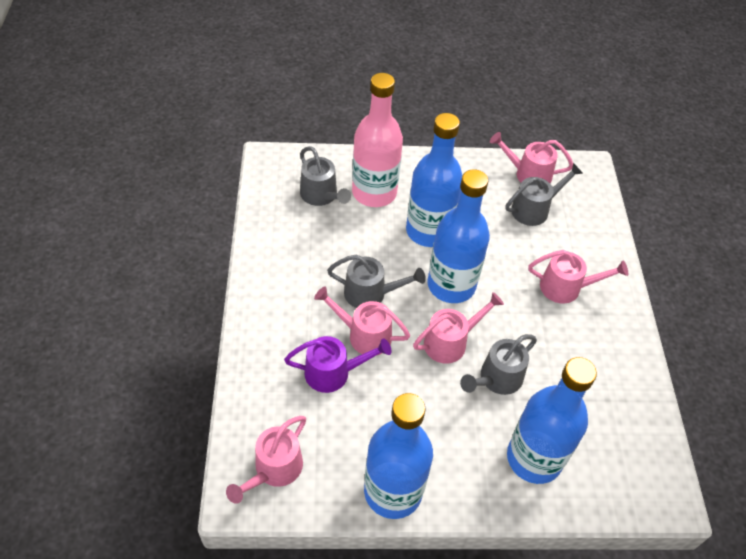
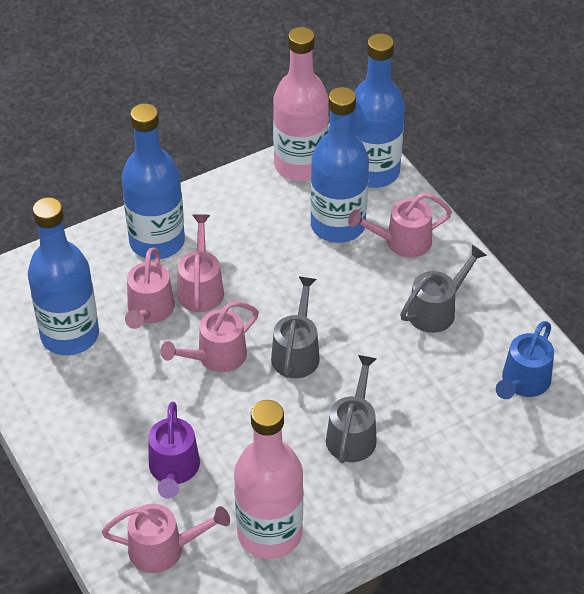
blue watering can: 0 -> 1
grey watering can: 4 -> 3
pink bottle: 1 -> 2

